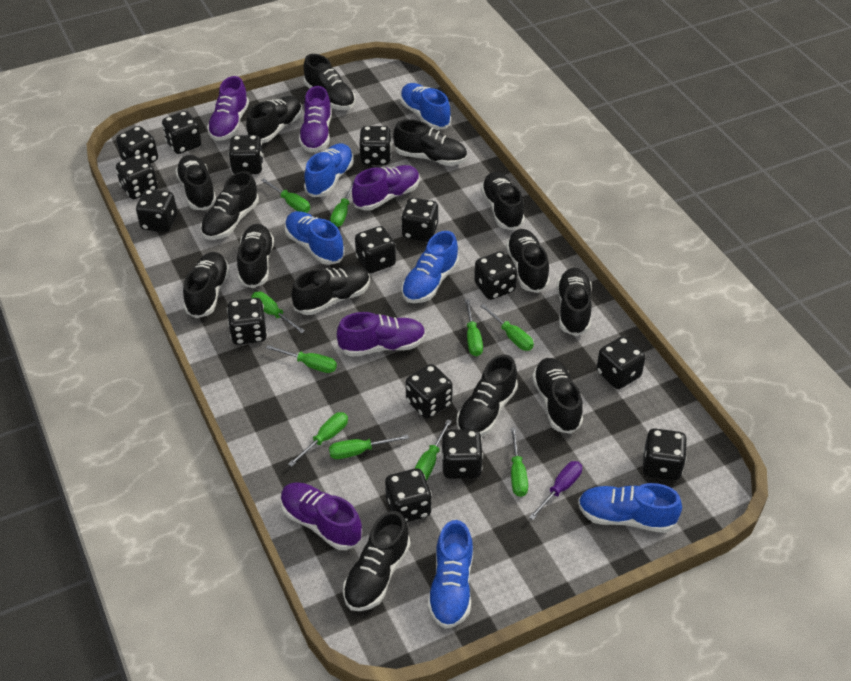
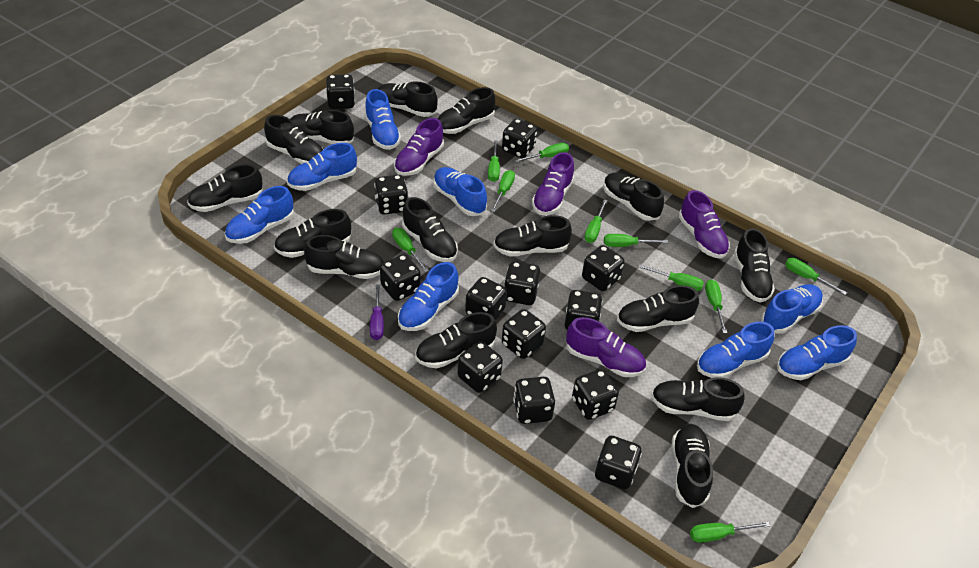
black dice: 15 -> 13
black shoe: 14 -> 15
blue shoe: 6 -> 8
purple shoe: 5 -> 4

